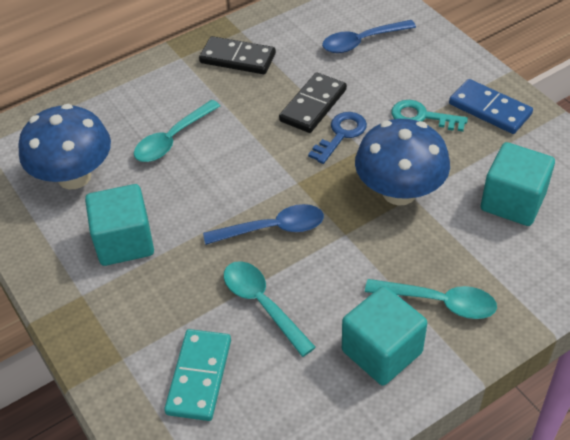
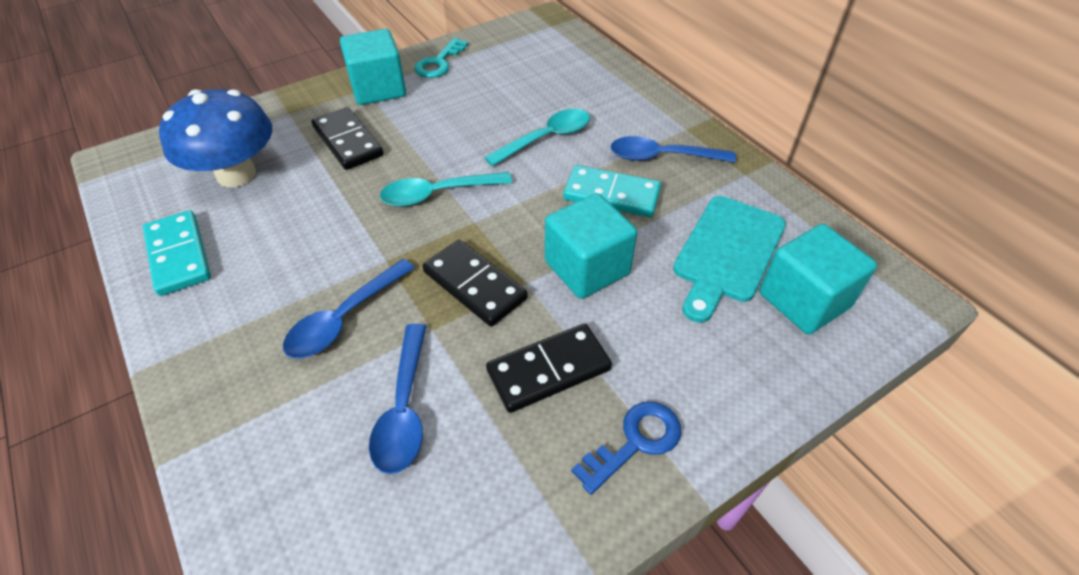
black domino: 2 -> 3
blue domino: 1 -> 0
blue mushroom: 2 -> 1
blue spoon: 2 -> 3
turquoise cutting board: 0 -> 1
turquoise domino: 1 -> 2
turquoise spoon: 3 -> 2

